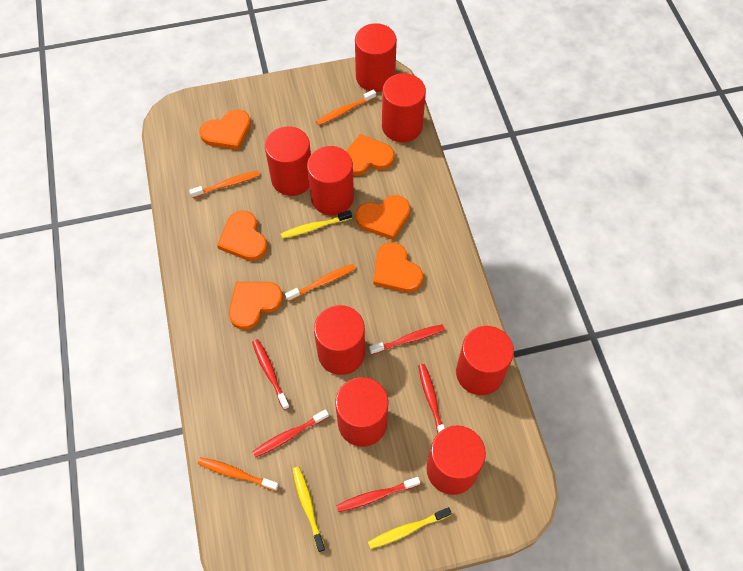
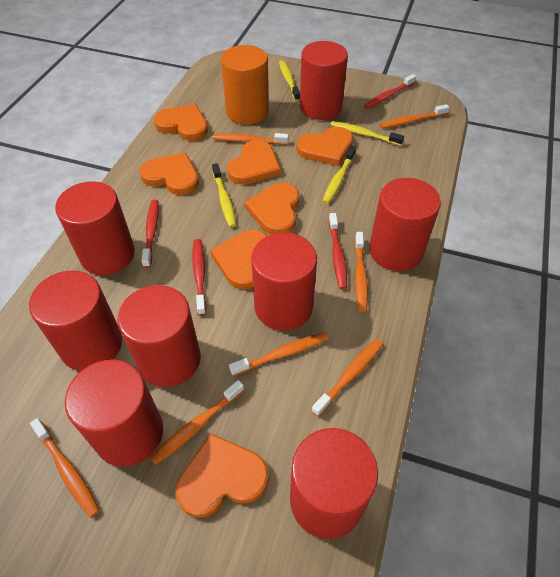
orange cylinder: 0 -> 1
orange heart: 6 -> 7
orange toothbrush: 4 -> 7
red toothbrush: 5 -> 4
yellow toothbrush: 3 -> 4

